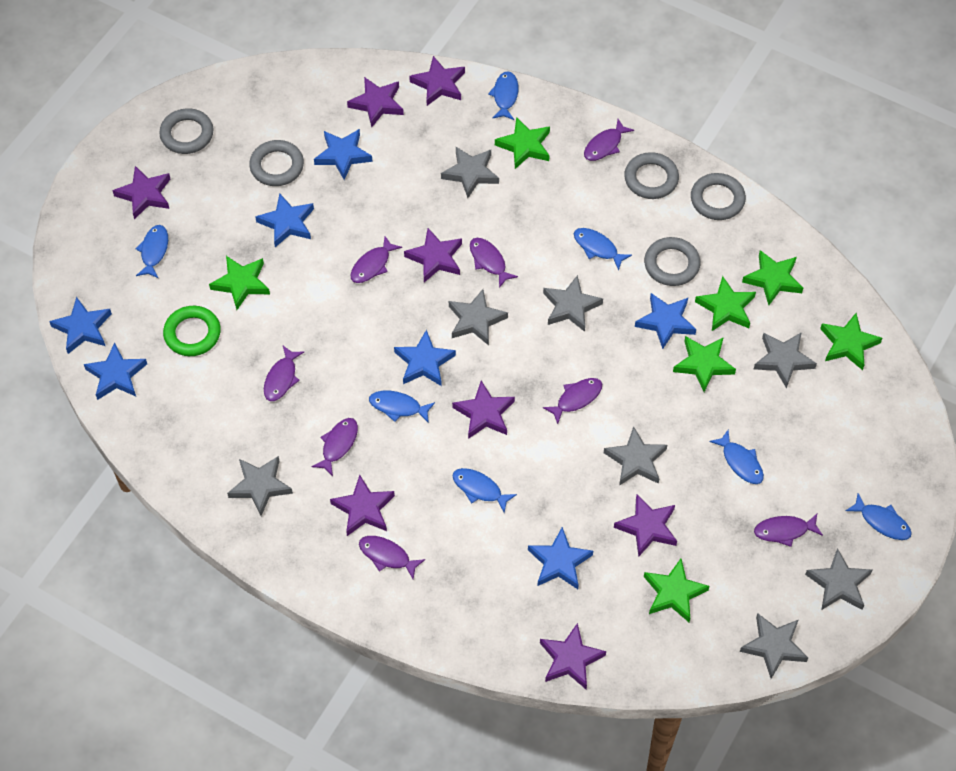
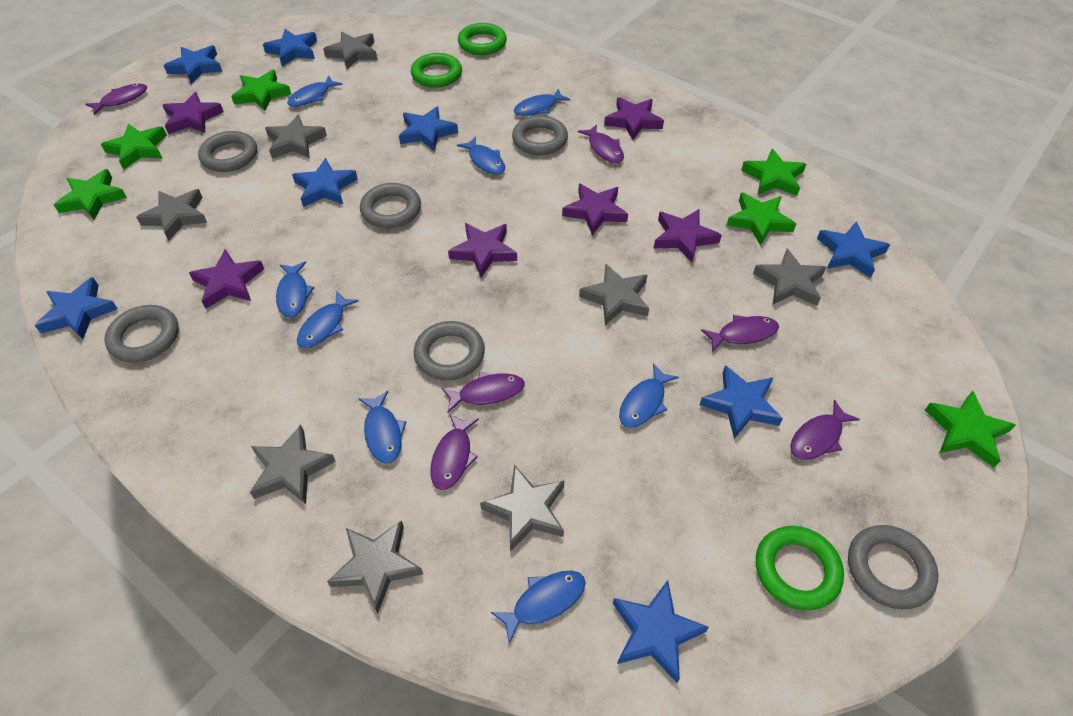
blue fish: 7 -> 8
blue star: 7 -> 8
green ring: 1 -> 3
green star: 7 -> 6
grey ring: 5 -> 6
purple fish: 8 -> 6
purple star: 8 -> 6

